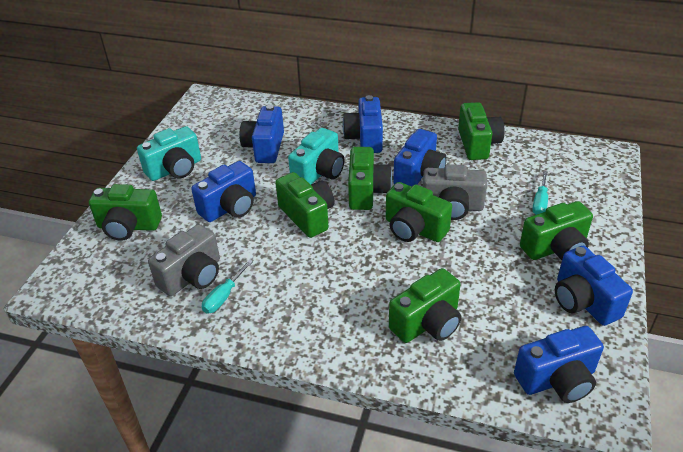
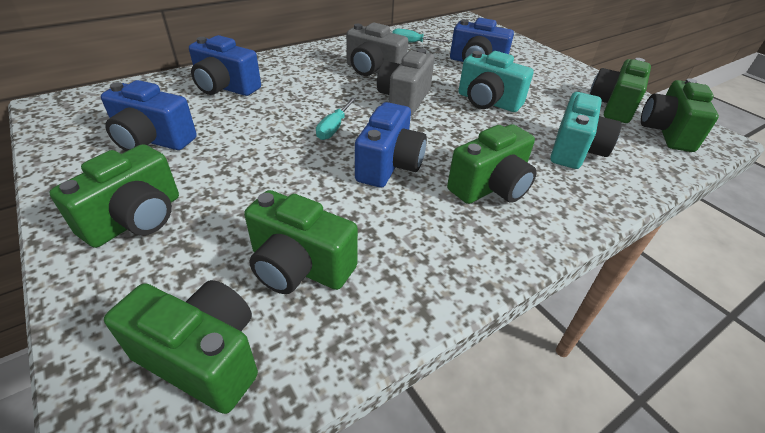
blue camera: 6 -> 4
green camera: 7 -> 6

